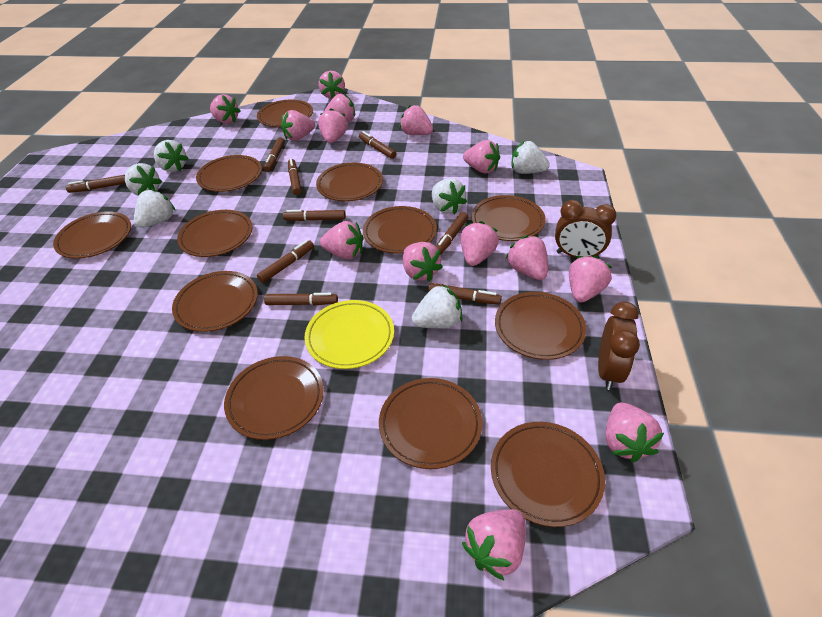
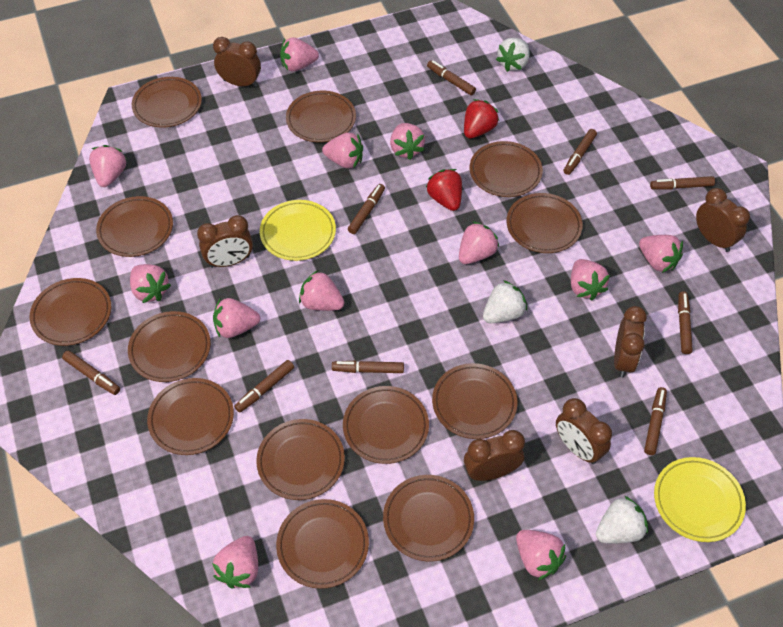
brown clock: 2 -> 6
brown plate: 12 -> 13
pink strawberry: 14 -> 12
red strawberry: 0 -> 2
white strawberry: 6 -> 3
yellow plate: 1 -> 2

